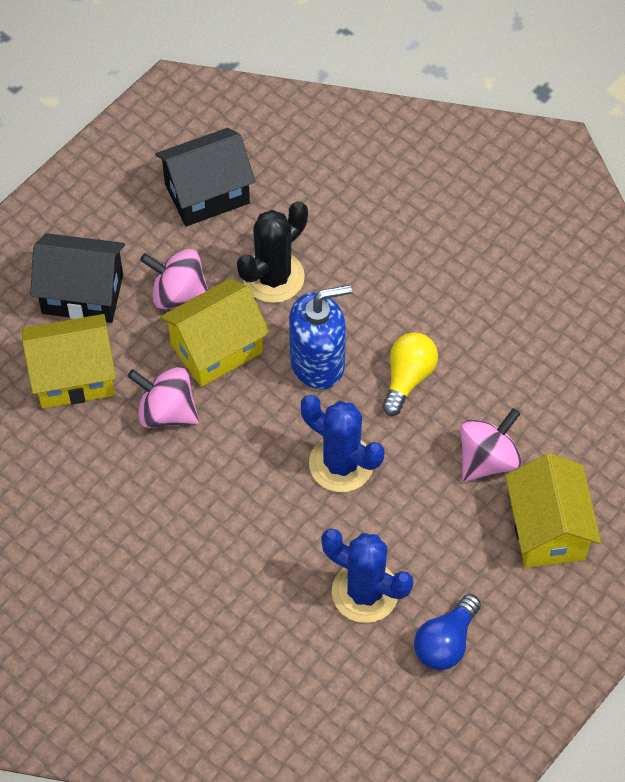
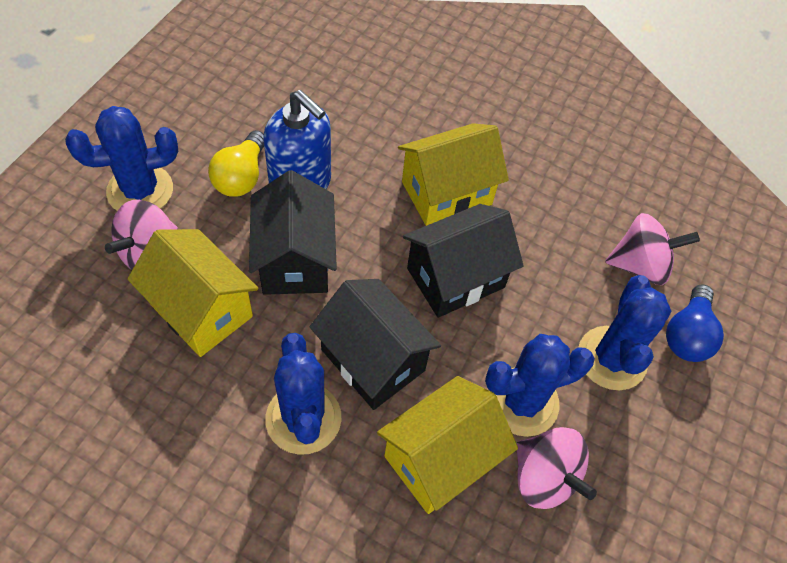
black cactus: 1 -> 0
black house: 2 -> 3
blue cactus: 2 -> 4

